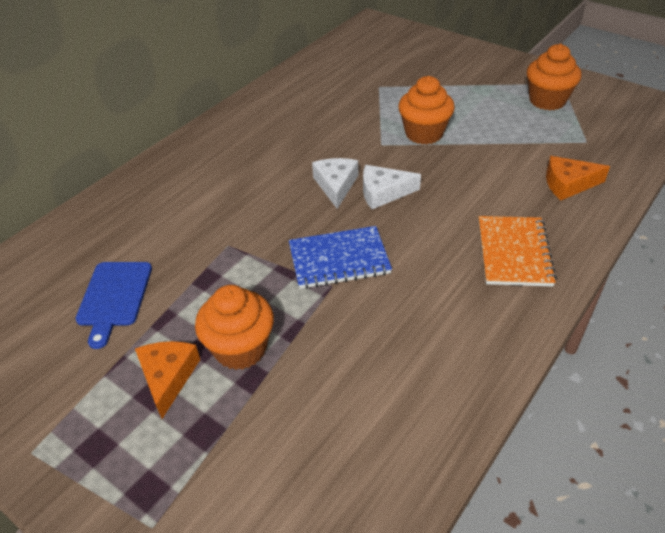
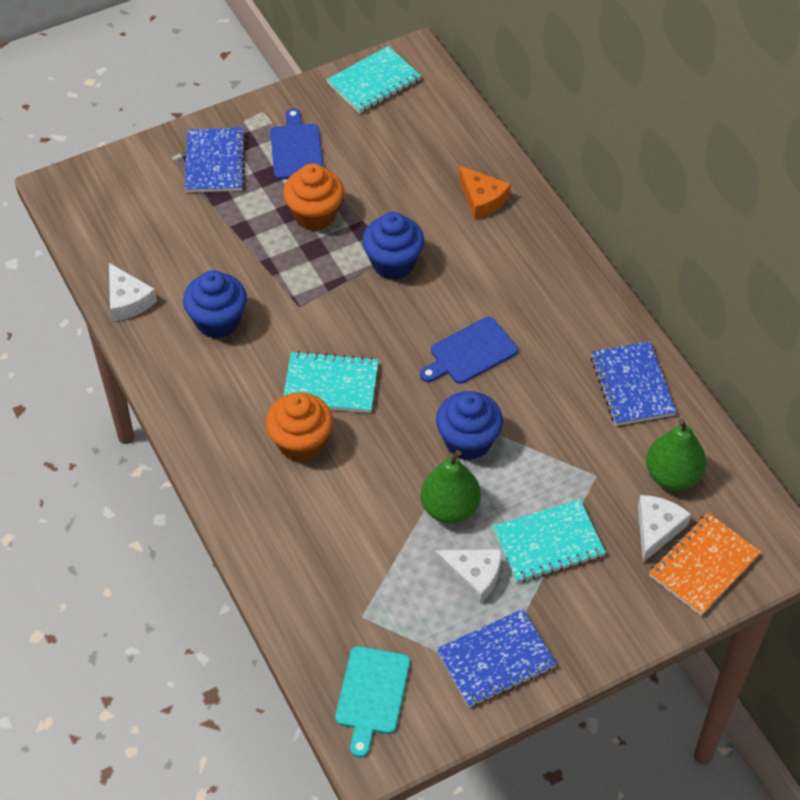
blue cupcake: 0 -> 3
blue cutting board: 1 -> 2
blue notebook: 1 -> 3
green pear: 0 -> 2
orange cheese: 2 -> 1
orange cupcake: 3 -> 2
turquoise cutting board: 0 -> 1
turquoise notebook: 0 -> 3
white cheese: 2 -> 3

